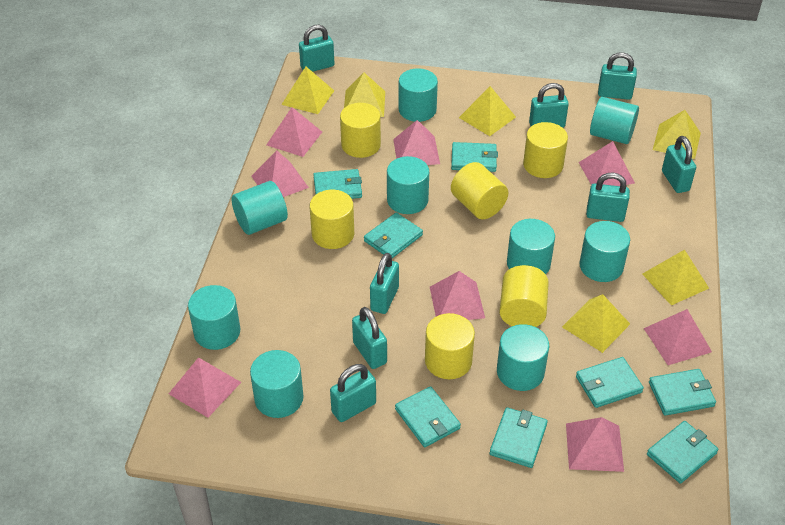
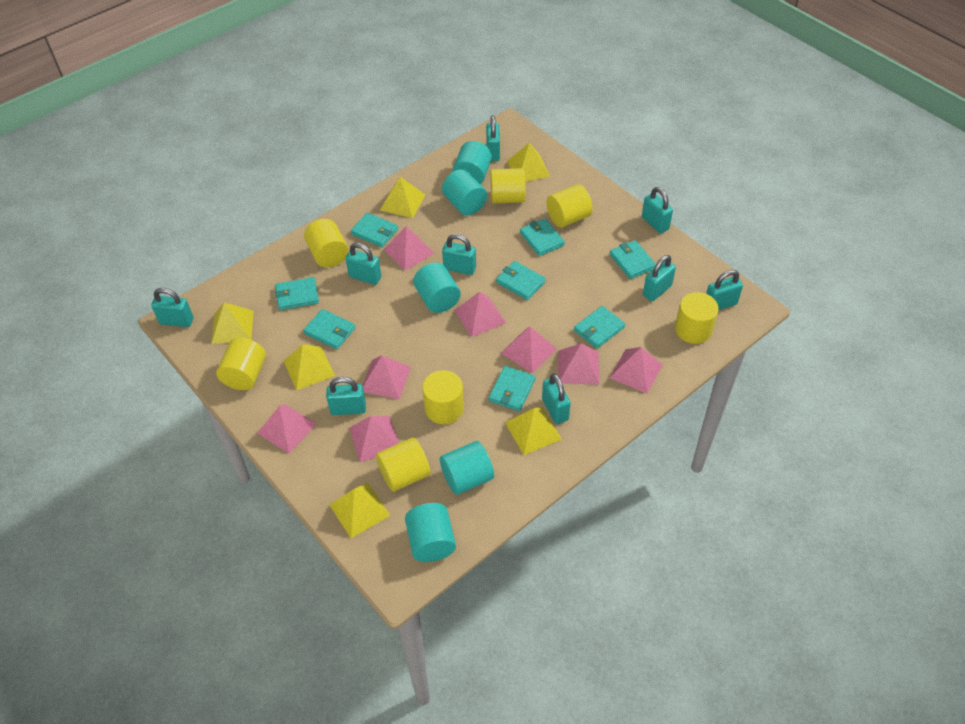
turquoise cylinder: 9 -> 5
turquoise padlock: 8 -> 9
yellow cylinder: 6 -> 7

